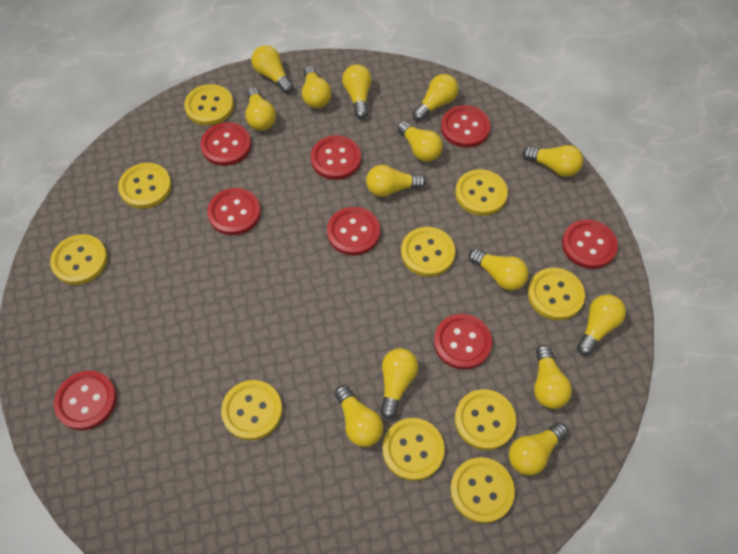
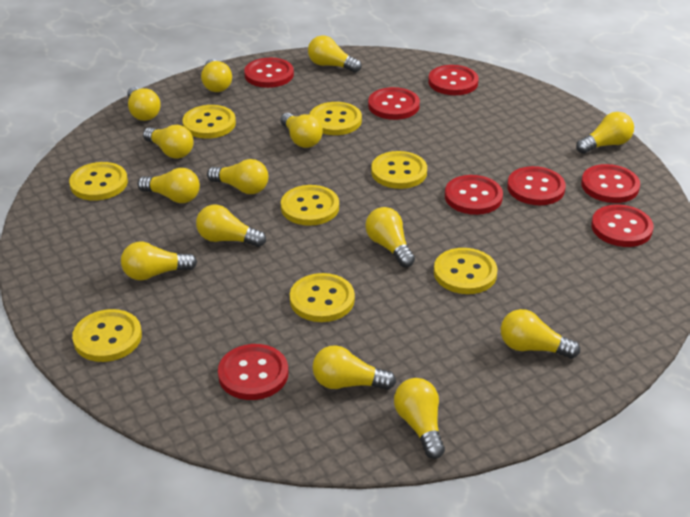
yellow button: 10 -> 8

